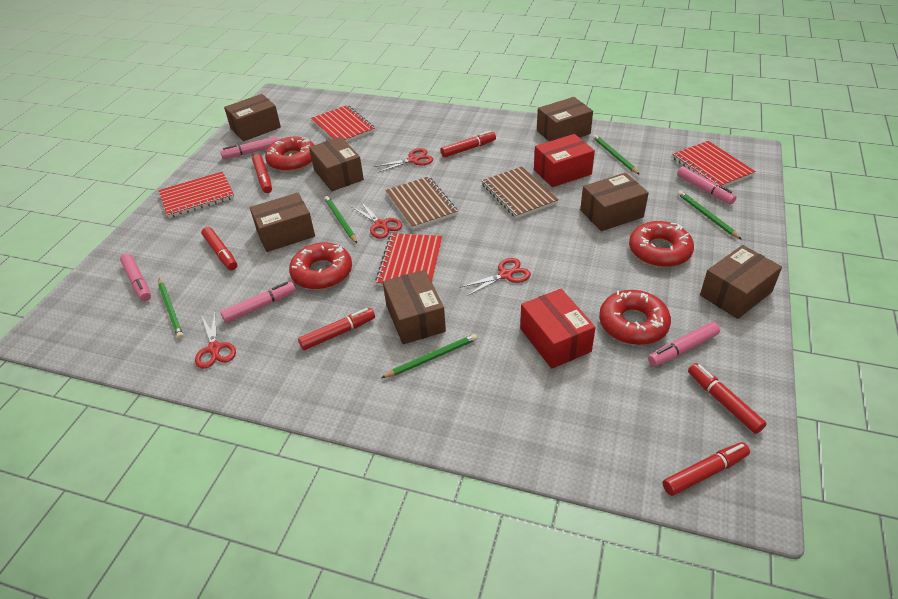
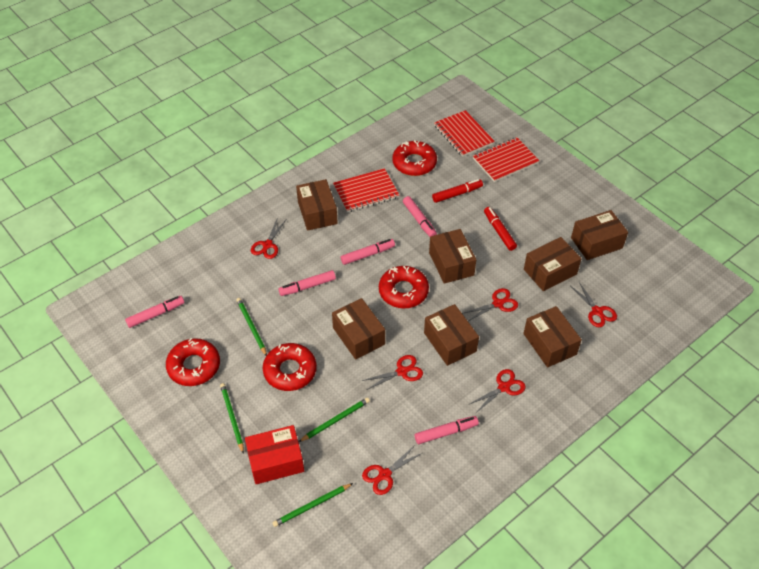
brown notebook: 2 -> 0
green pencil: 5 -> 4
red box: 2 -> 1
red marker: 6 -> 2
red notebook: 4 -> 3
red scissors: 4 -> 6

